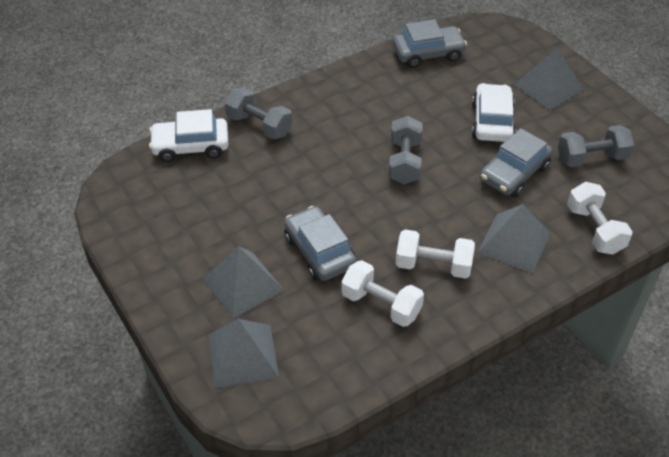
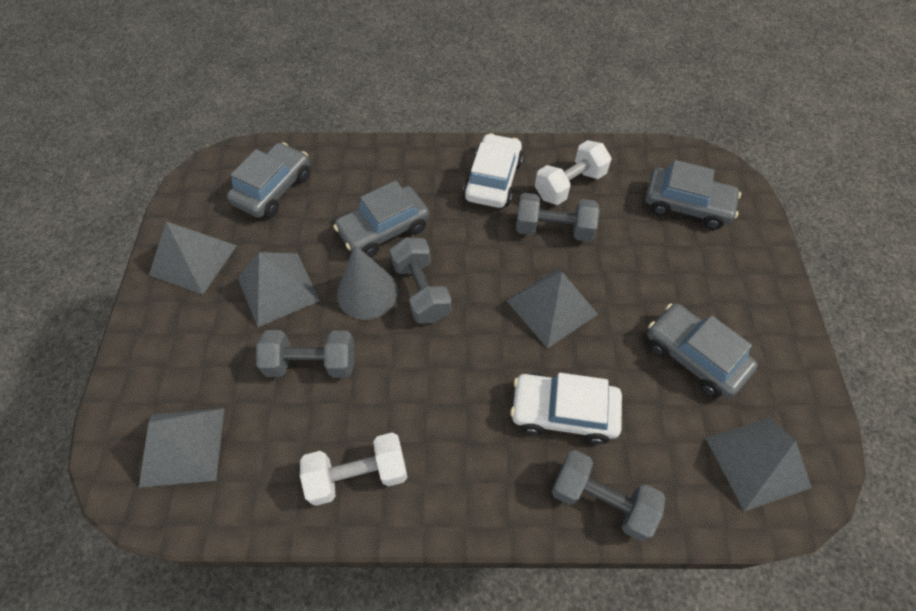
grey car: 3 -> 4
grey cone: 0 -> 1
grey dumbbell: 3 -> 4
grey pyramid: 4 -> 5
white dumbbell: 3 -> 2

